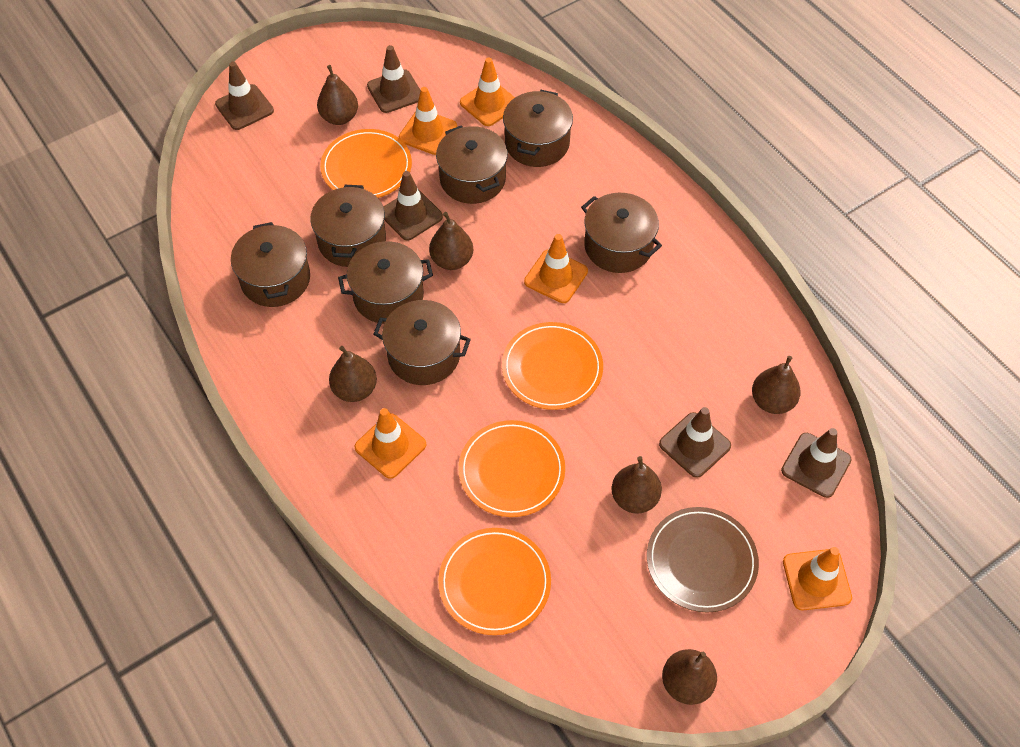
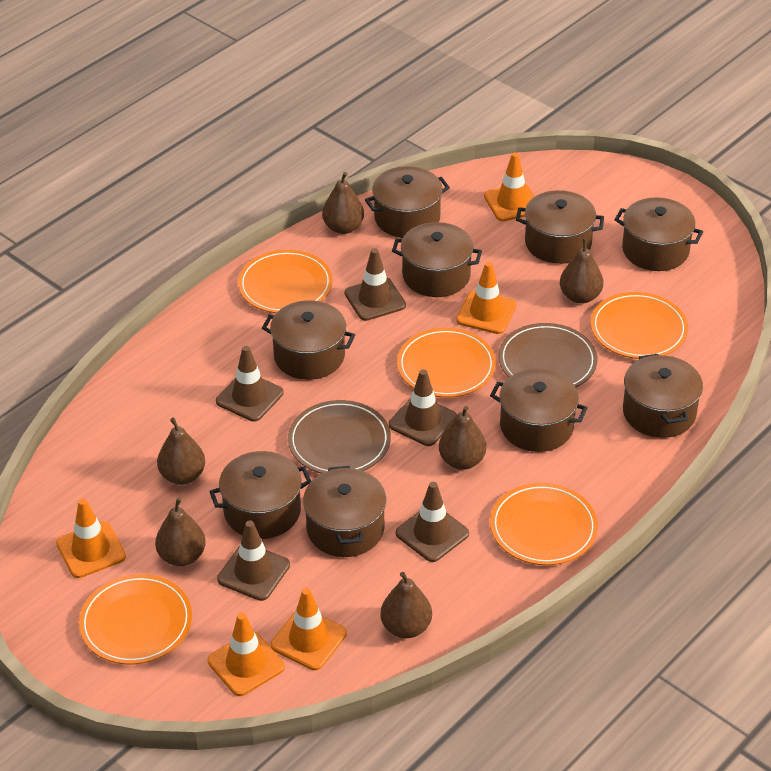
brown plate: 1 -> 2
brown pot: 7 -> 9
orange plate: 4 -> 5

